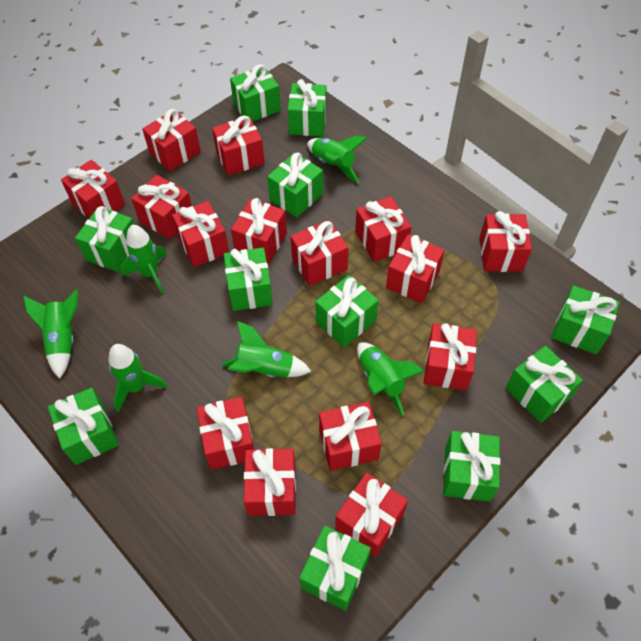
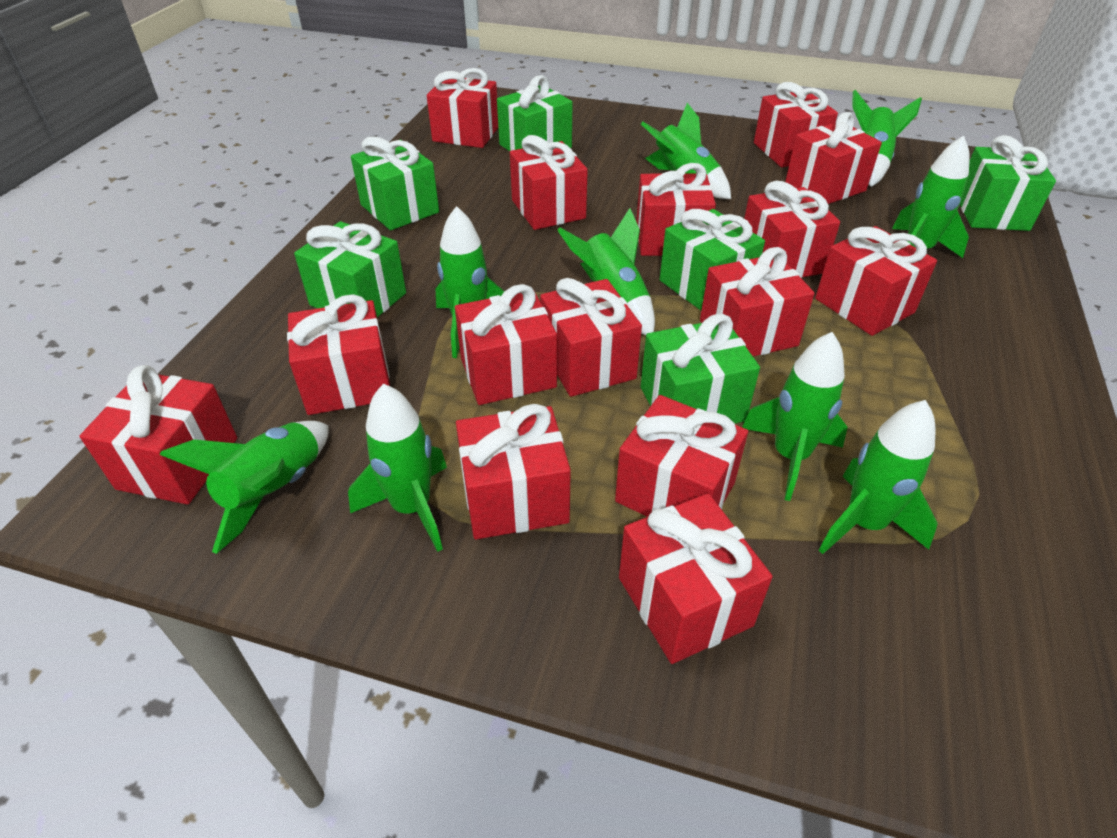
green gift: 11 -> 6
green rocket: 6 -> 9

